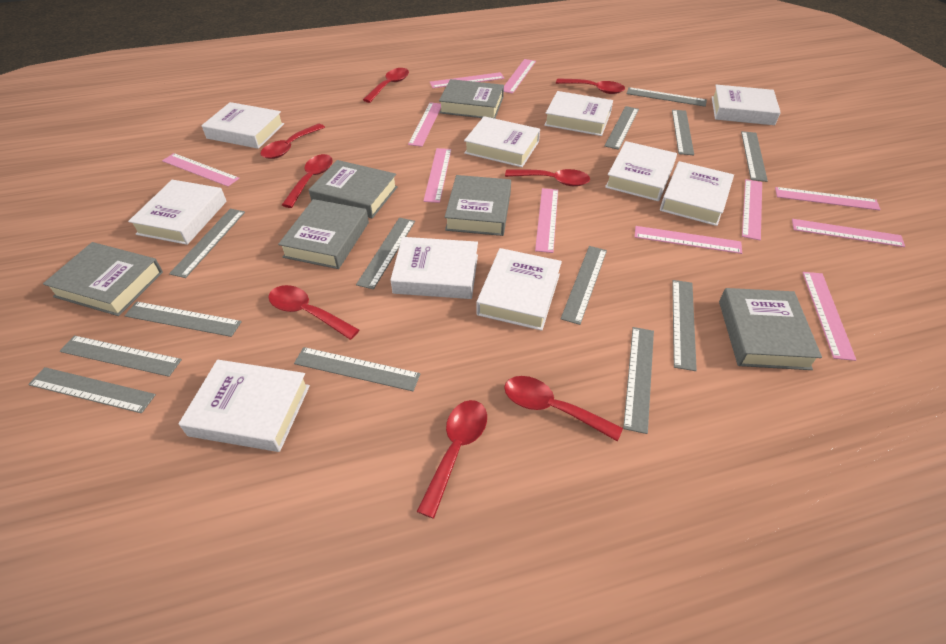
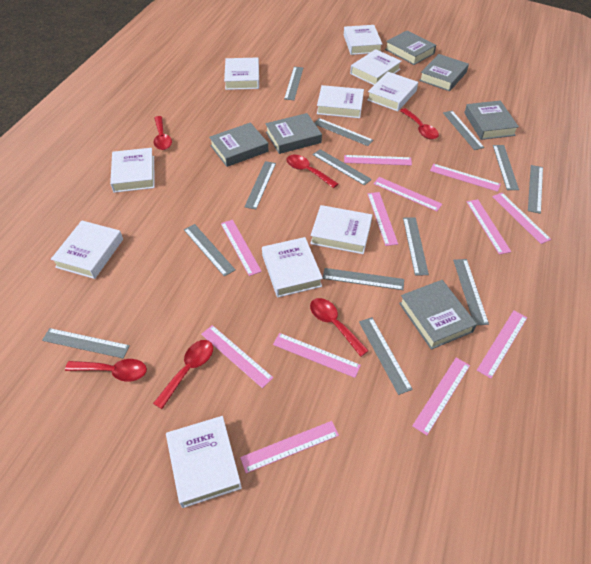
pink ruler: 11 -> 12
red spoon: 8 -> 6

